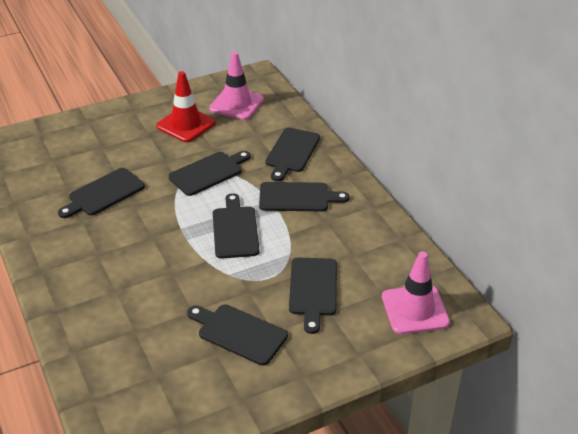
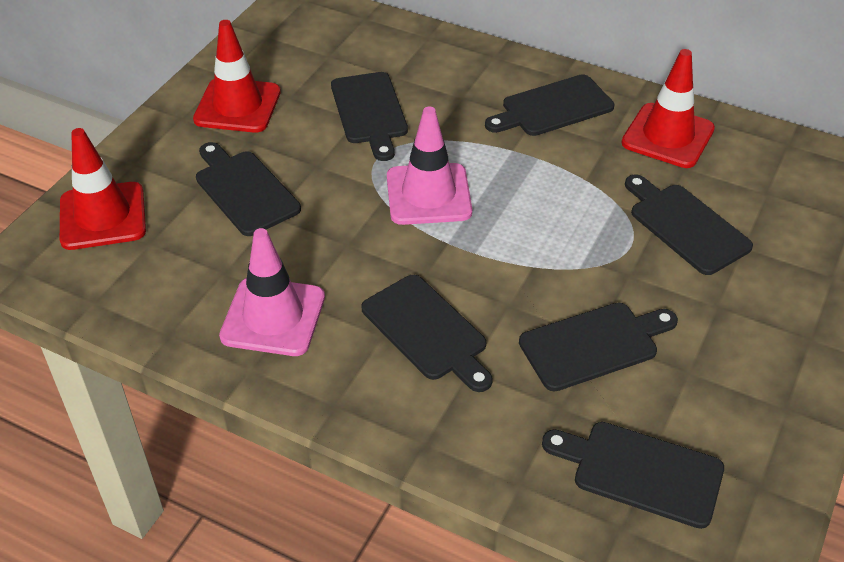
red traffic cone: 1 -> 3

